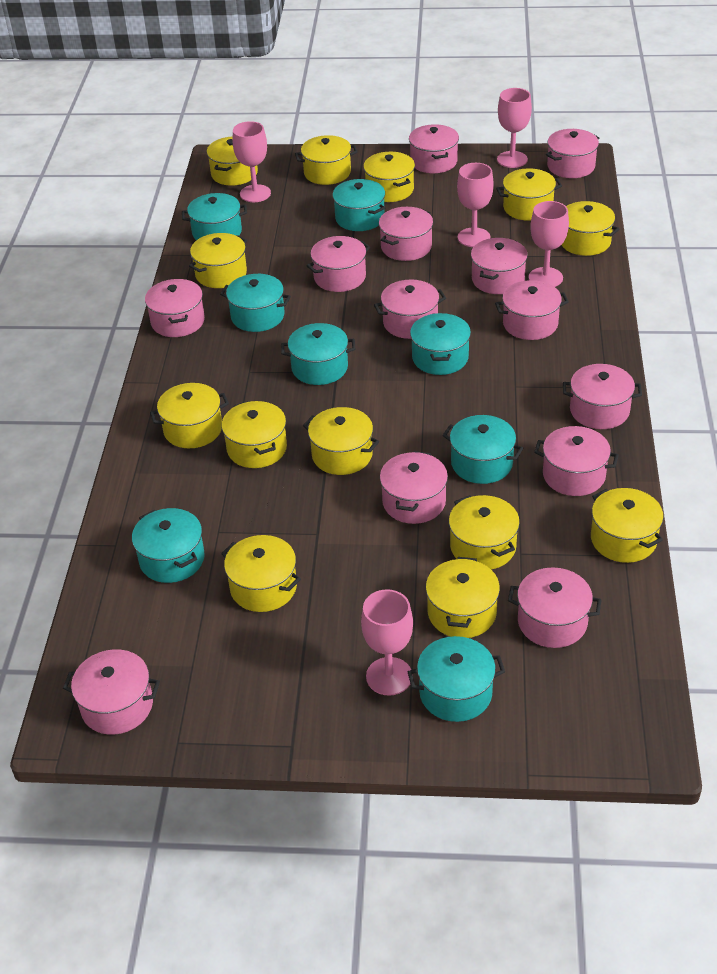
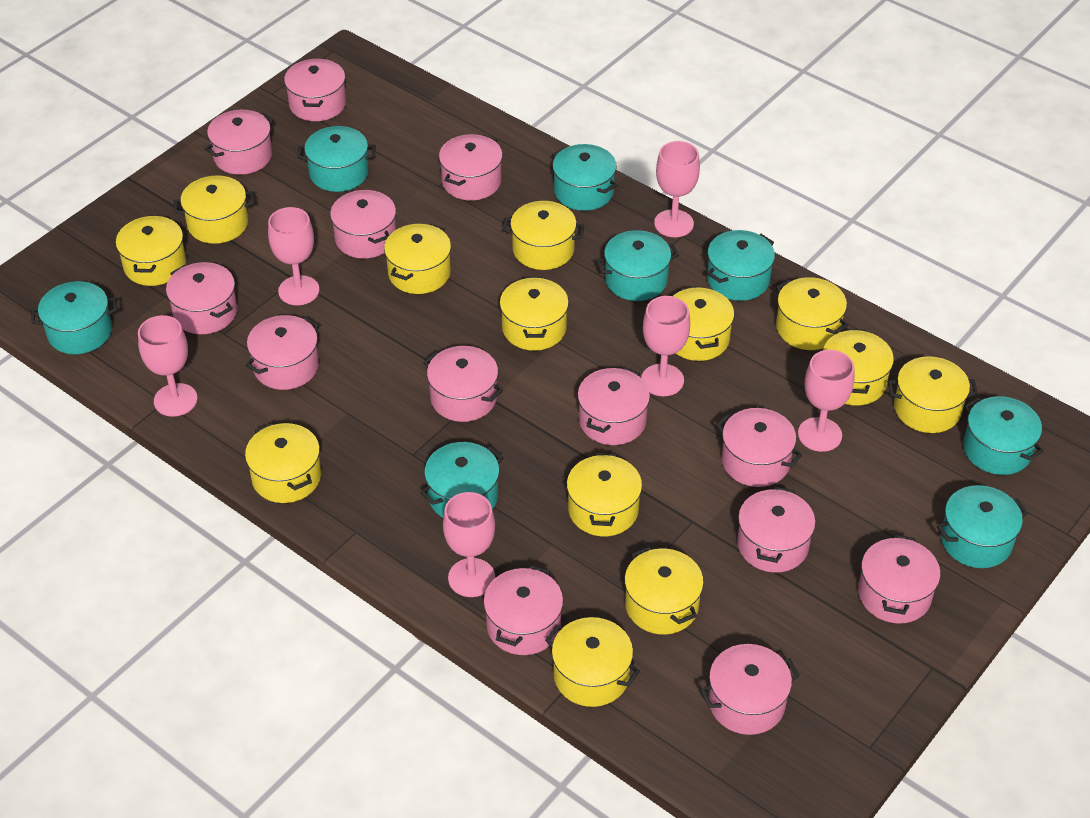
pink goblet: 5 -> 6

